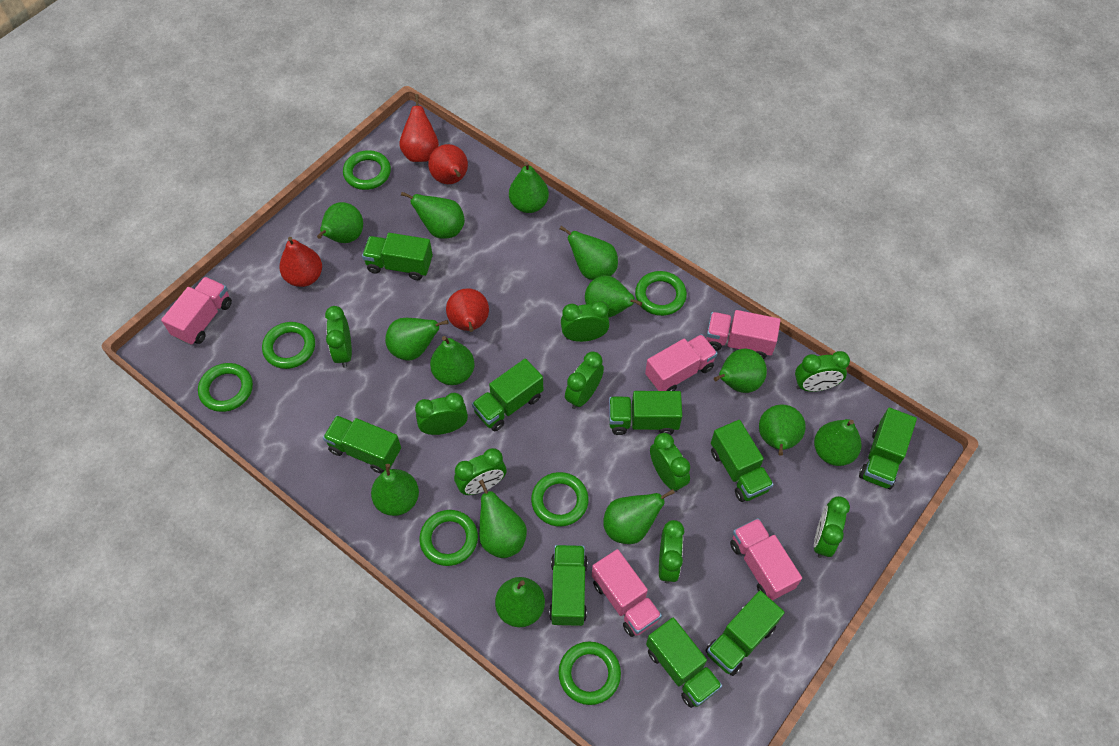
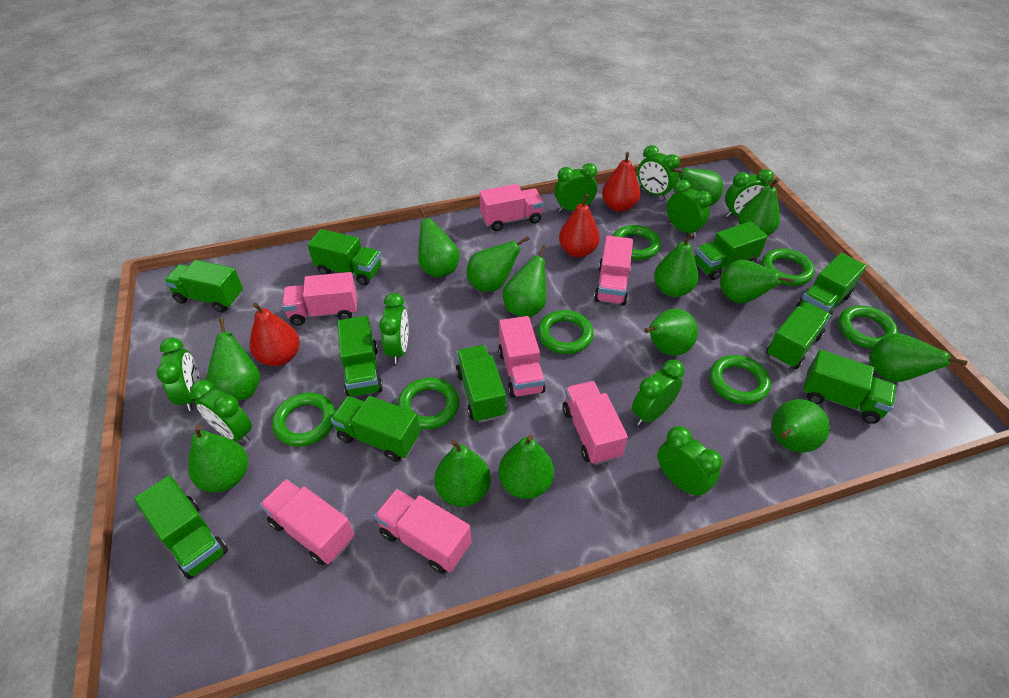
green truck: 9 -> 10
pink truck: 5 -> 7
red pear: 4 -> 3

